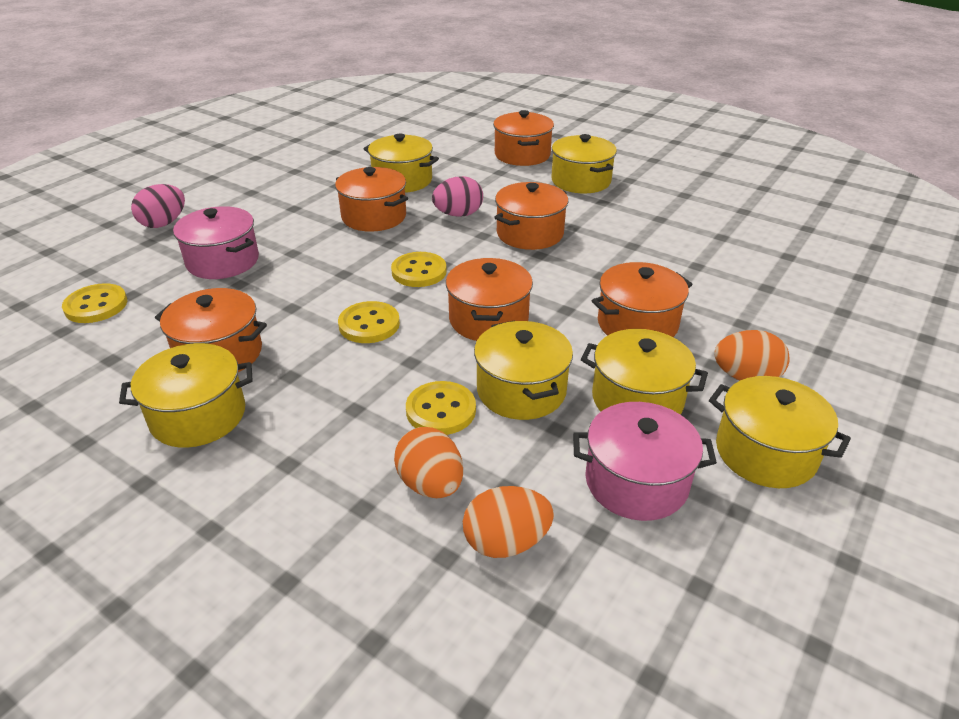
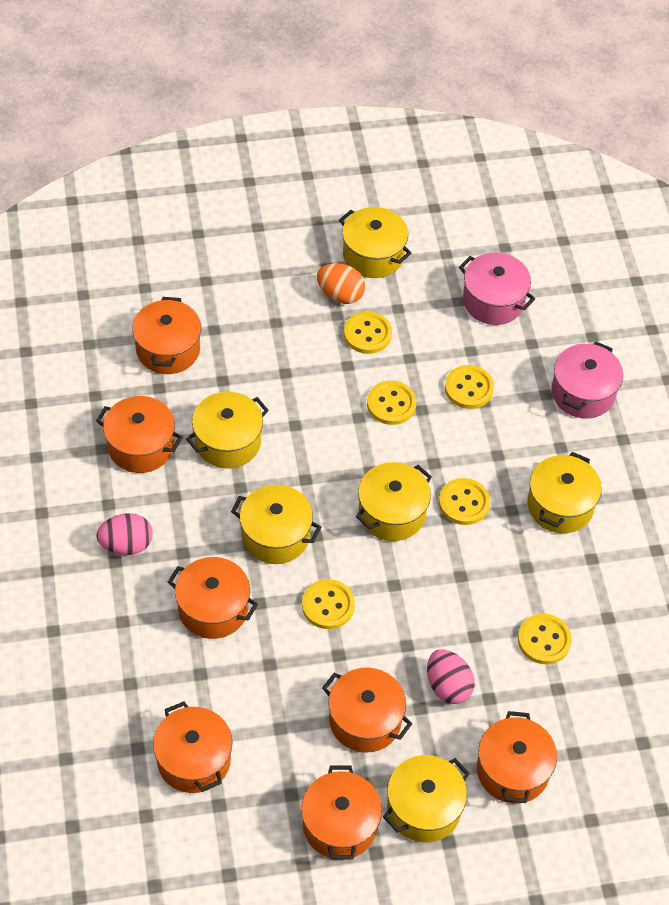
orange egg: 3 -> 1
orange pot: 6 -> 7
yellow button: 4 -> 6

